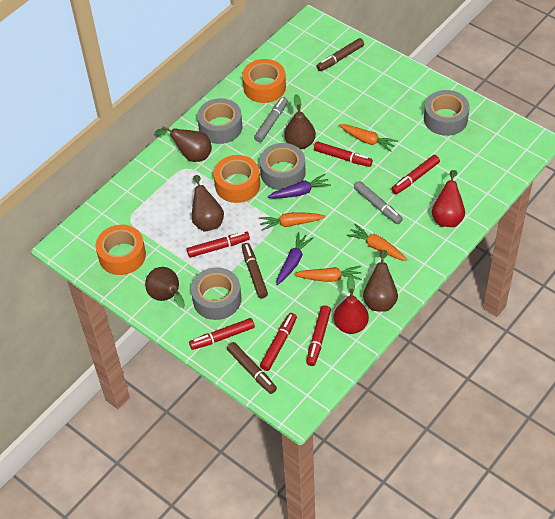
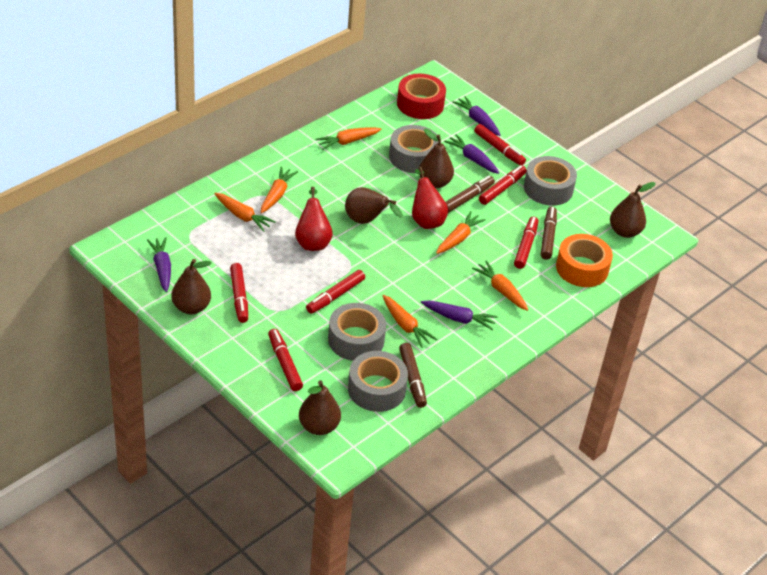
grey marker: 2 -> 0
orange carrot: 4 -> 6
orange tape: 3 -> 1
purple carrot: 2 -> 4
red tape: 0 -> 1

